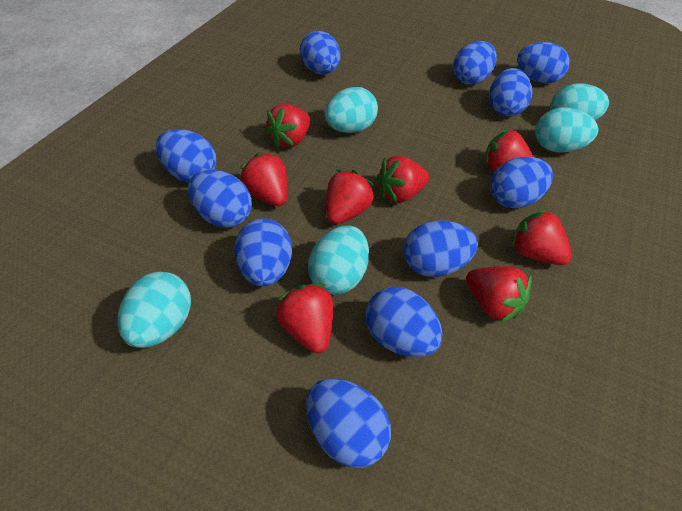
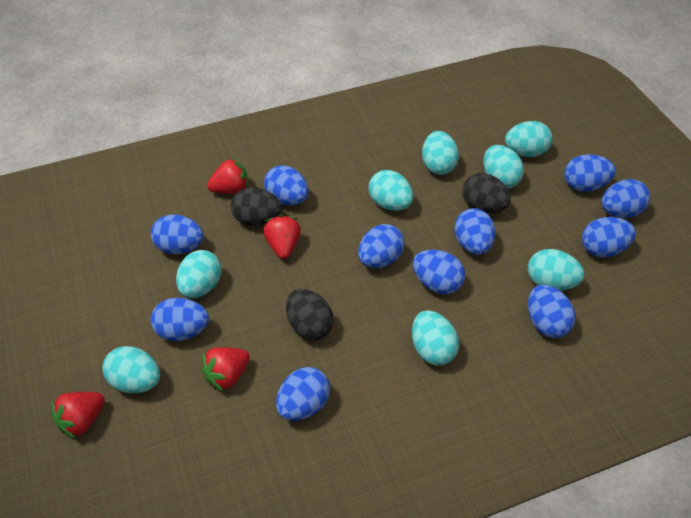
black egg: 0 -> 3
red strawberry: 8 -> 4
turquoise egg: 5 -> 8

